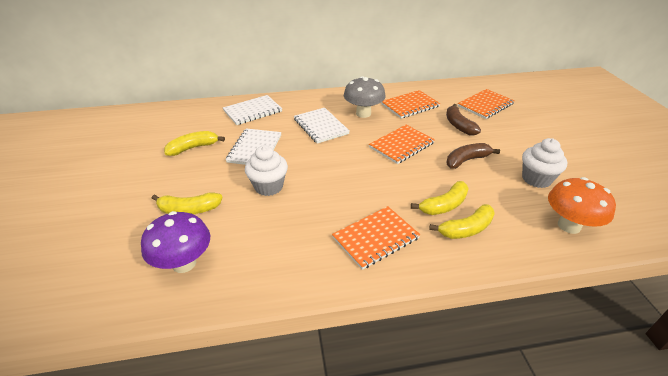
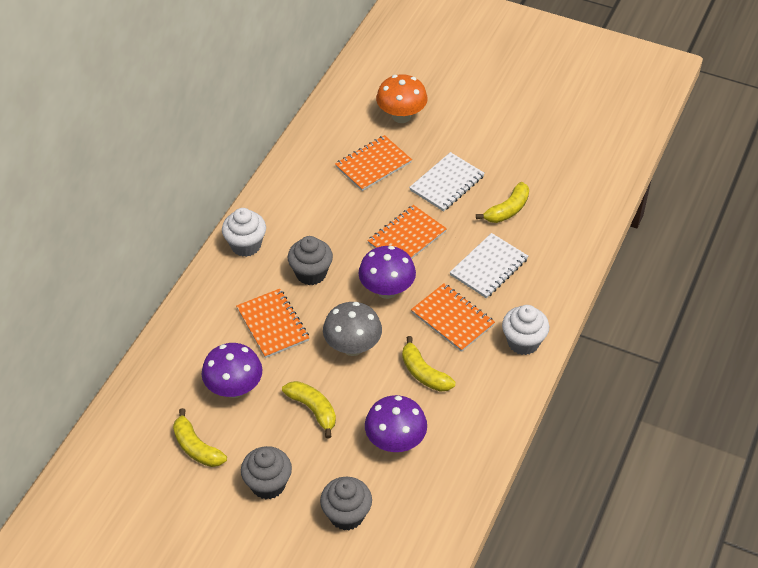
brown banana: 2 -> 0
grey cupcake: 0 -> 3
purple mushroom: 1 -> 3
white notebook: 3 -> 2

